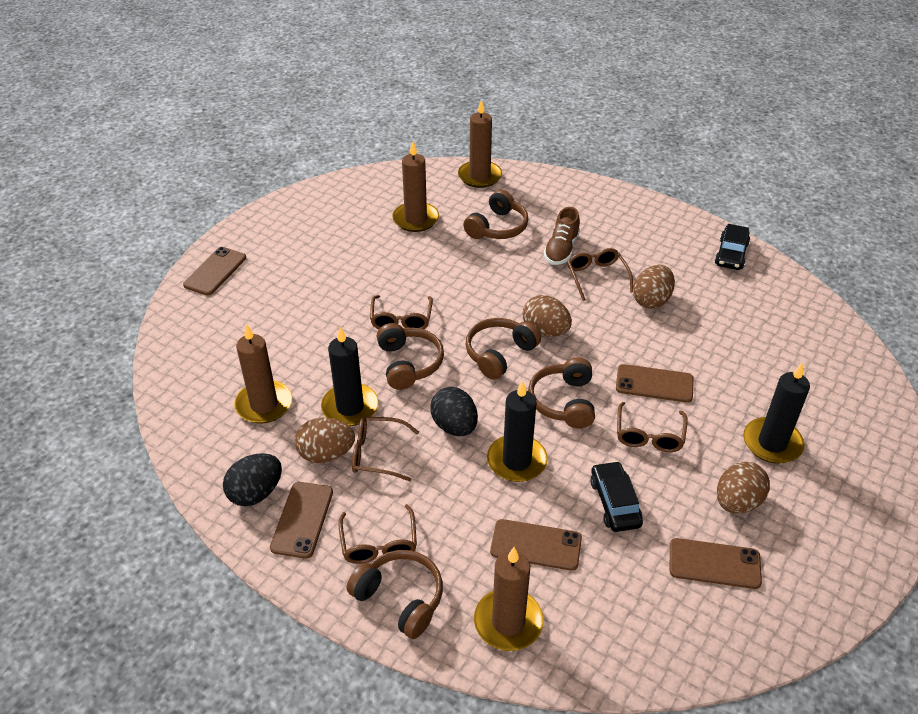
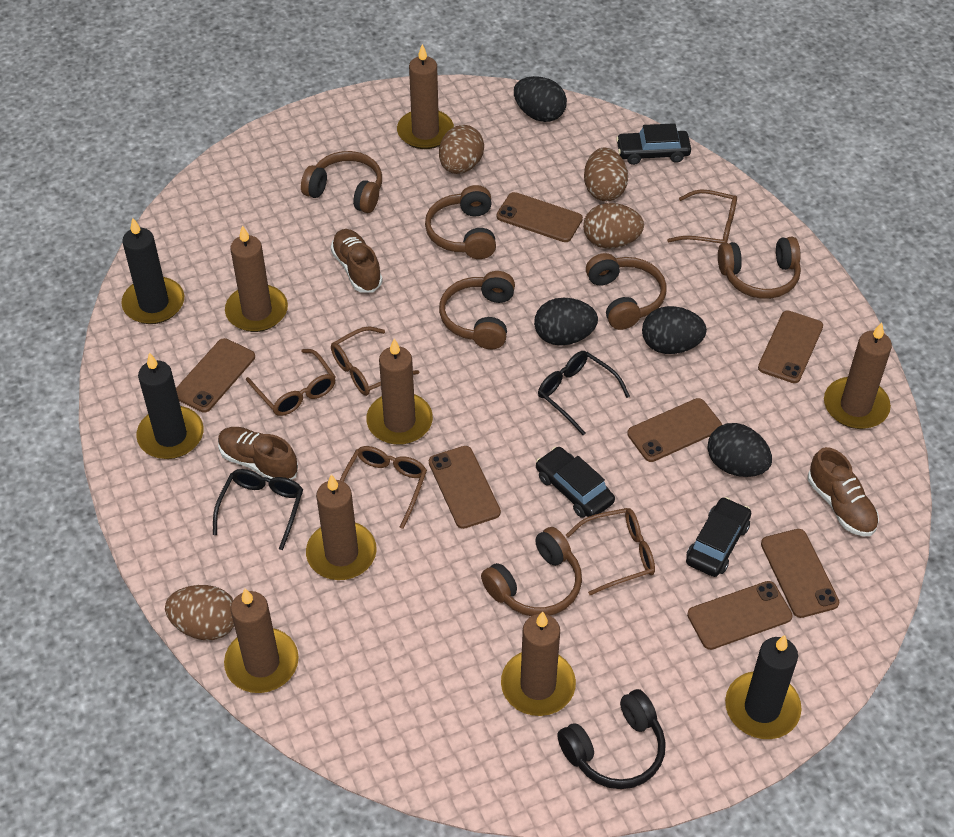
black car: 2 -> 3
black egg: 2 -> 4
black glasses: 0 -> 2
black headphones: 0 -> 1
brown candle: 4 -> 7
brown headphones: 5 -> 6
brown phone: 5 -> 7
brown shoe: 1 -> 3

